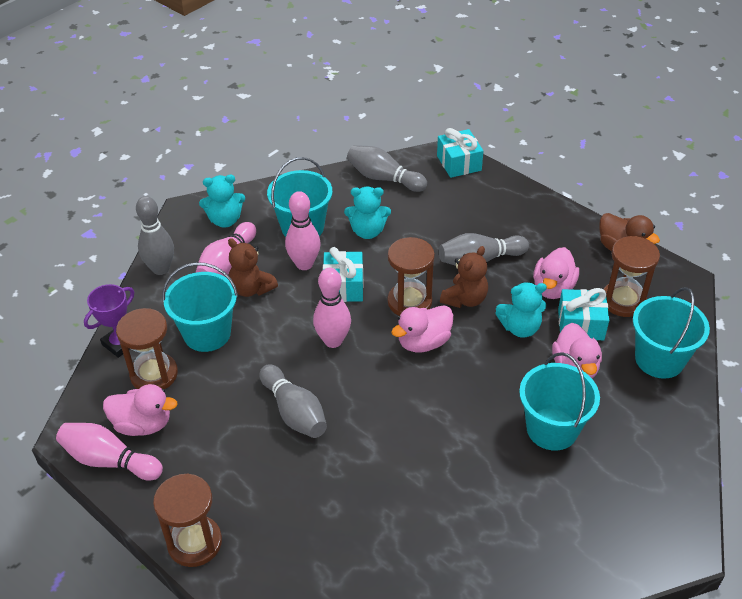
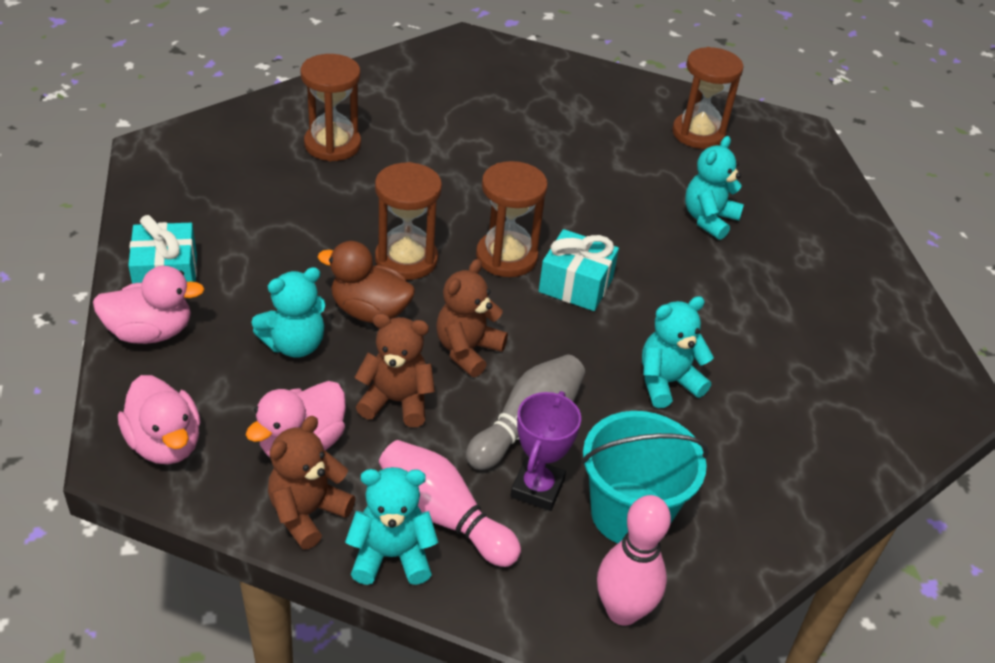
brown teddy bear: 2 -> 3
grey bowling pin: 4 -> 1
pink bowling pin: 4 -> 2
pink duck: 4 -> 3
turquoise bucket: 4 -> 1
turquoise gift: 3 -> 2
turquoise teddy bear: 3 -> 4

